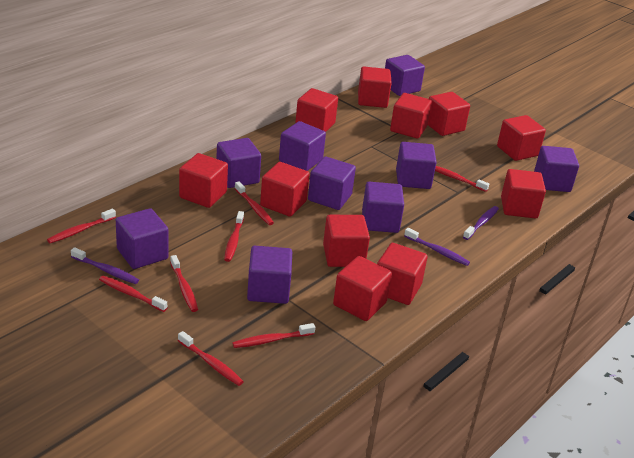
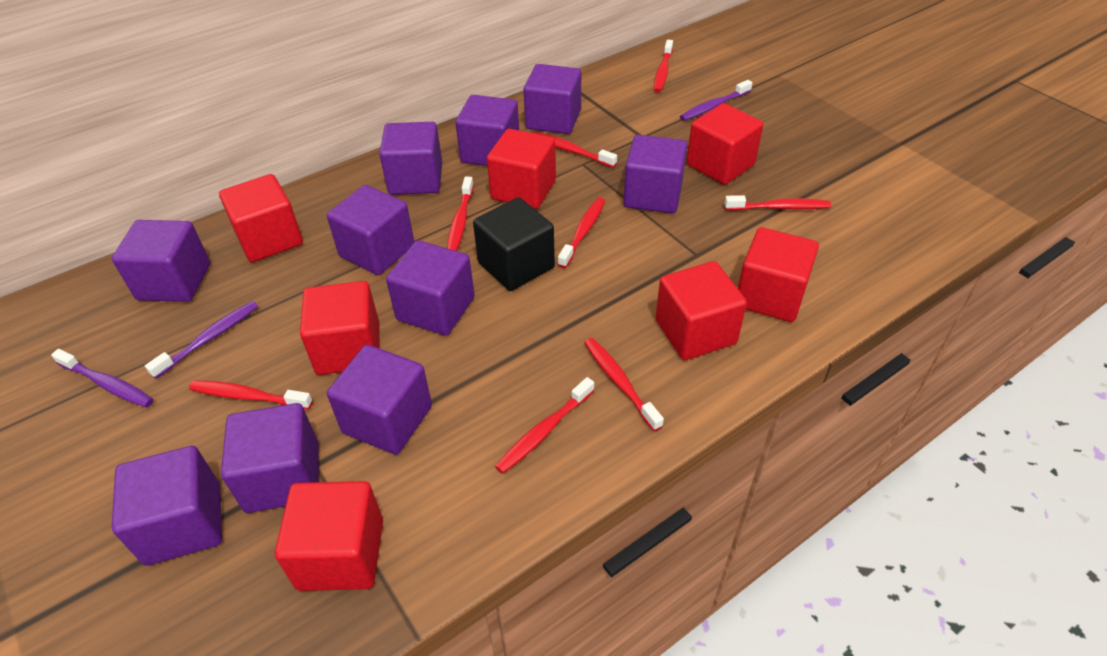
black cube: 0 -> 1
purple cube: 9 -> 10
red cube: 11 -> 7

